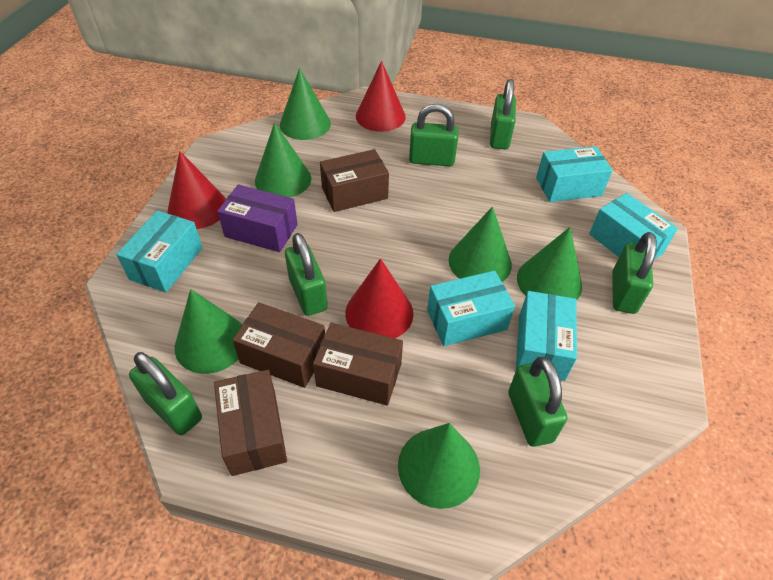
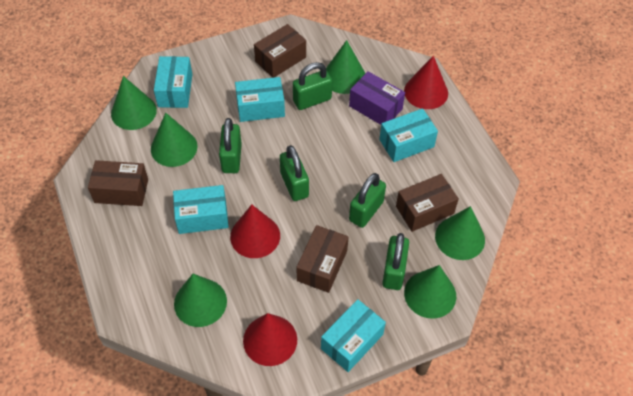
green padlock: 6 -> 5

